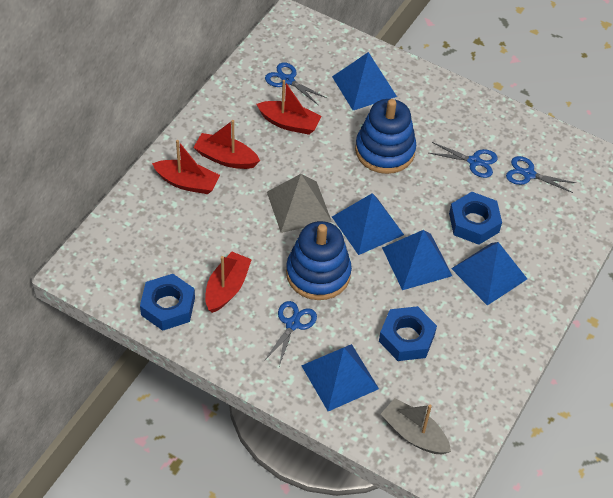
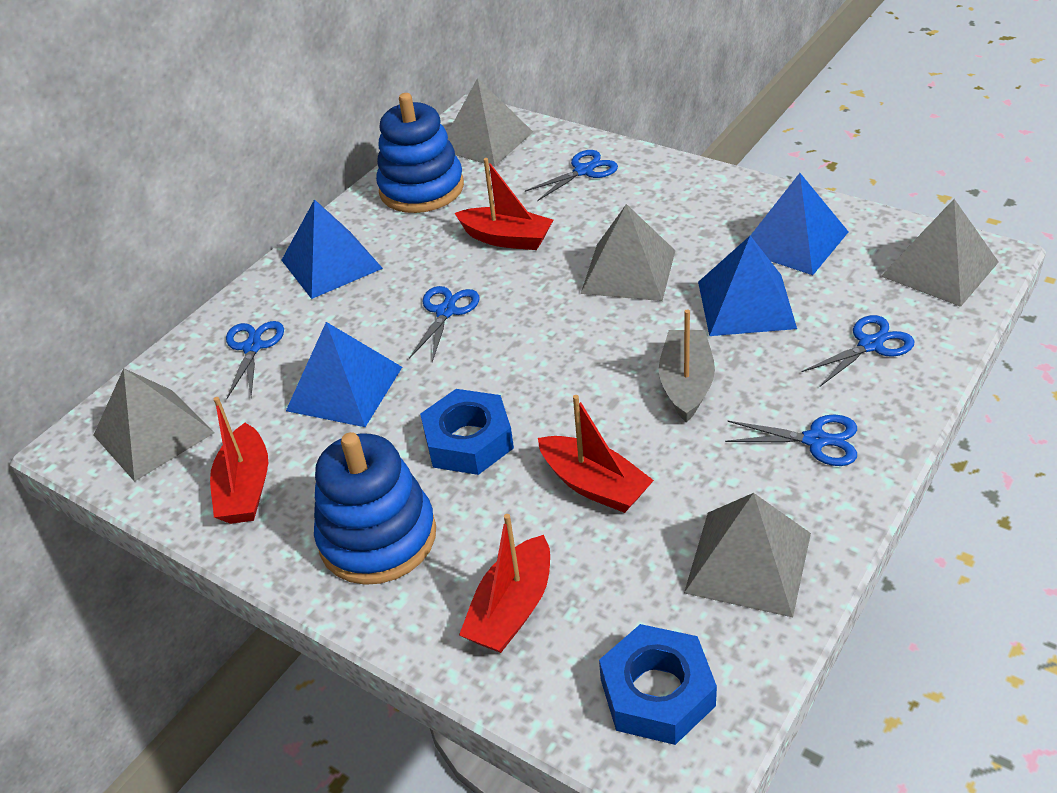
blue nut: 3 -> 2
blue pyramid: 5 -> 4
blue scissors: 4 -> 5
grey pyramid: 1 -> 5

